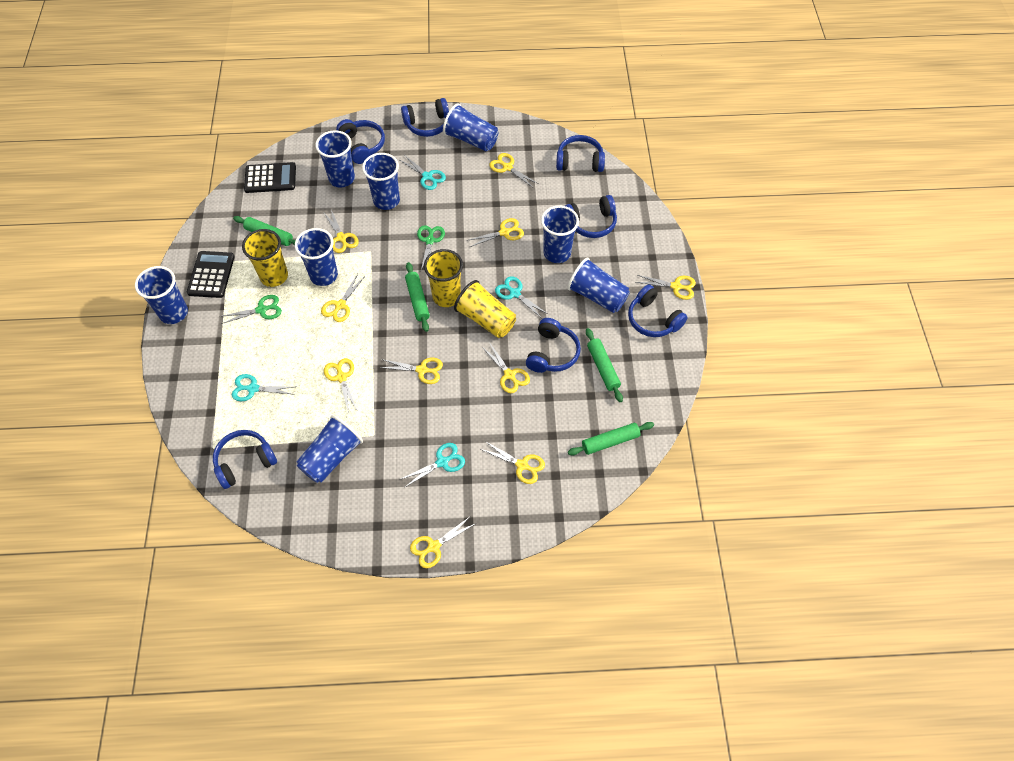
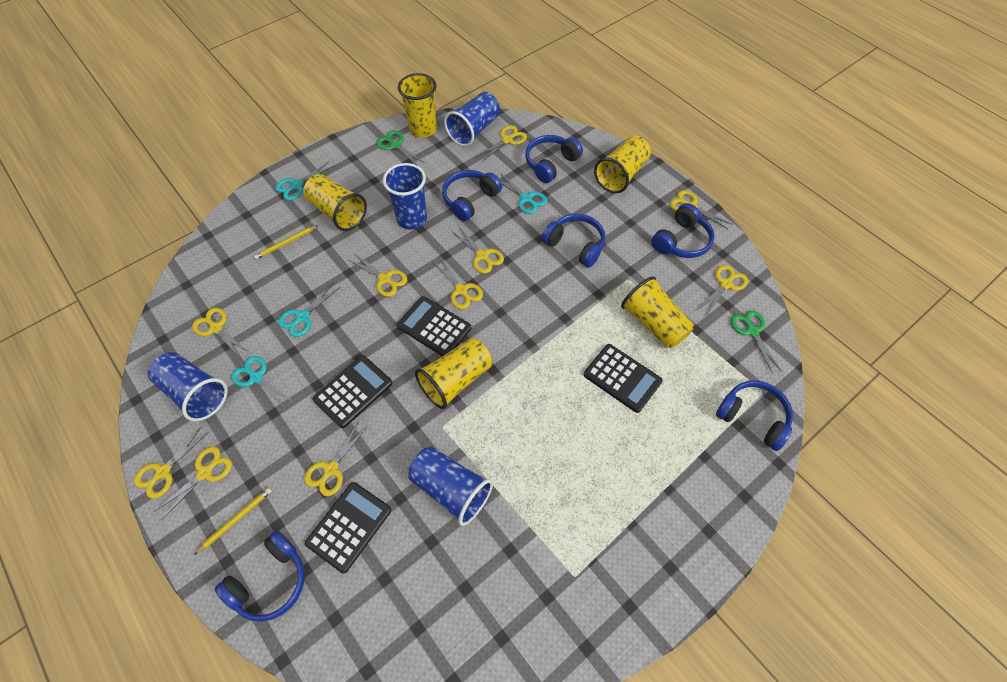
black calculator: 2 -> 4
blue cup: 8 -> 4
blue headphones: 7 -> 6
green rolling pin: 4 -> 0
yellow cup: 3 -> 5
yellow pencil: 0 -> 2

